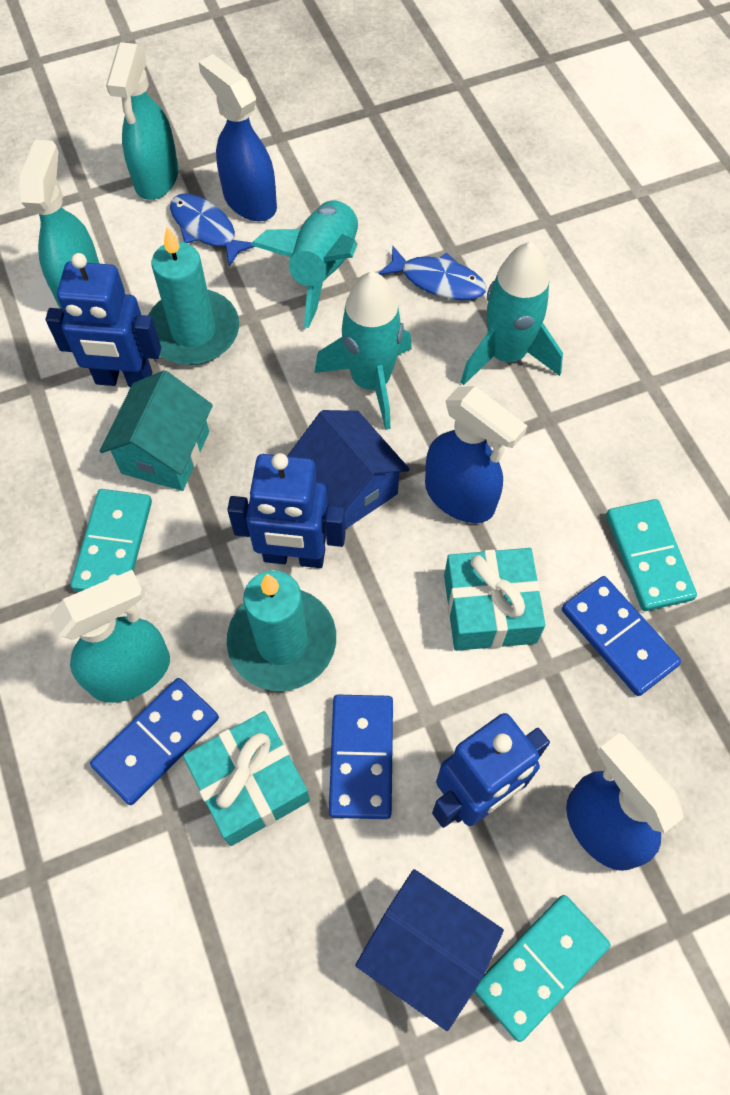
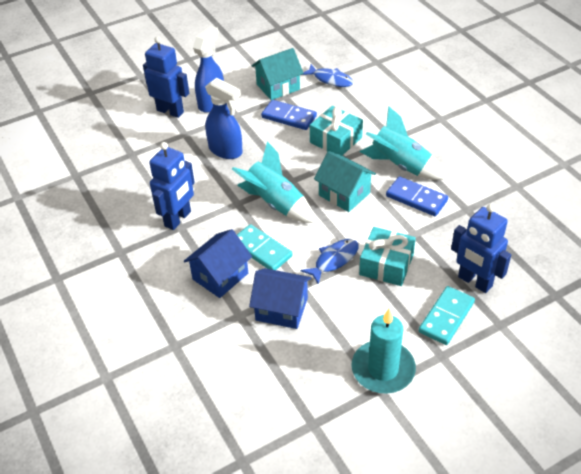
blue domino: 3 -> 2
blue spray bottle: 3 -> 2
turquoise candle: 2 -> 1
turquoise domino: 3 -> 2
turquoise house: 1 -> 2
turquoise rocket: 3 -> 2
turquoise spray bottle: 3 -> 0

